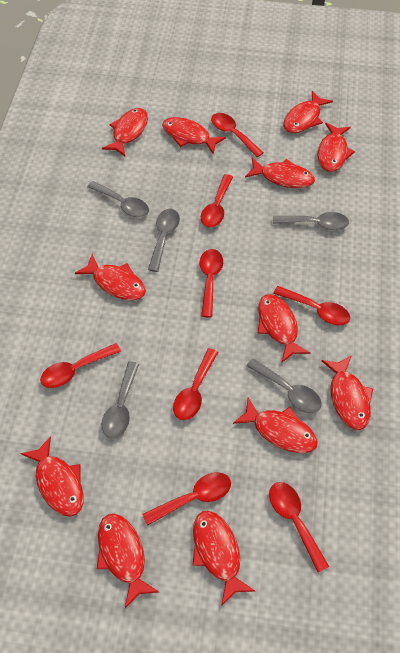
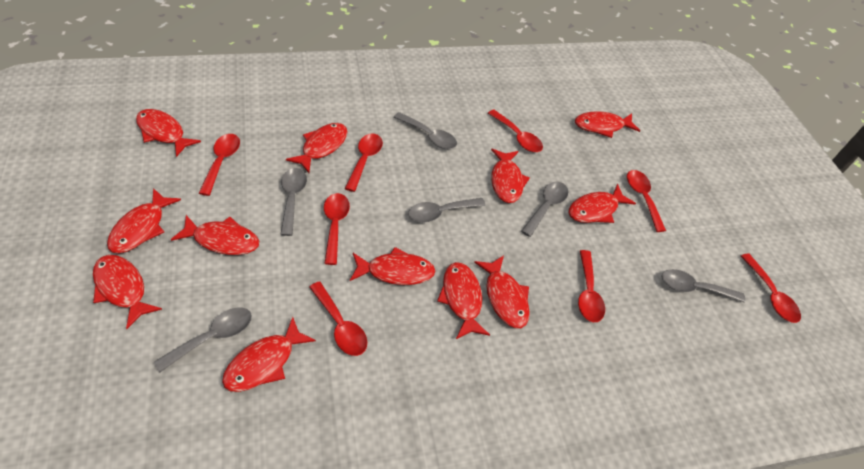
grey spoon: 5 -> 6

